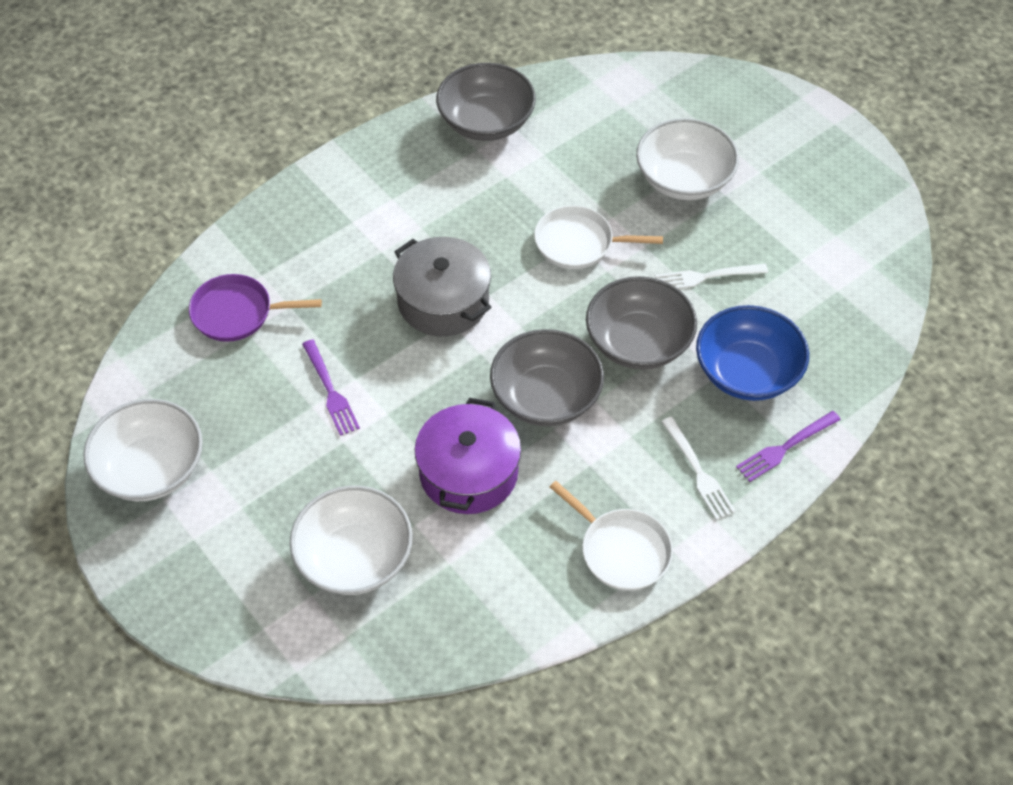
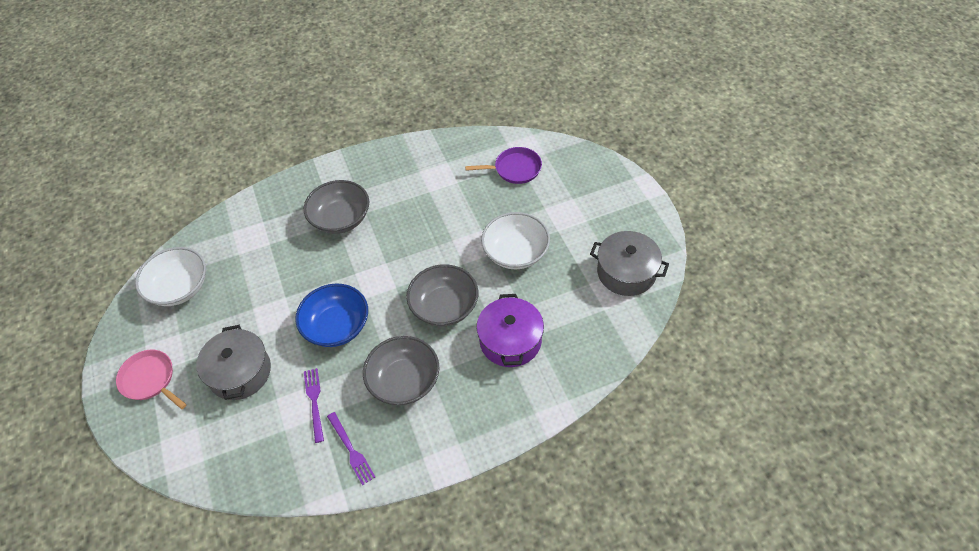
grey pot: 1 -> 2
pink pan: 0 -> 1
white bowl: 3 -> 2
white fork: 2 -> 0
white pan: 2 -> 0

